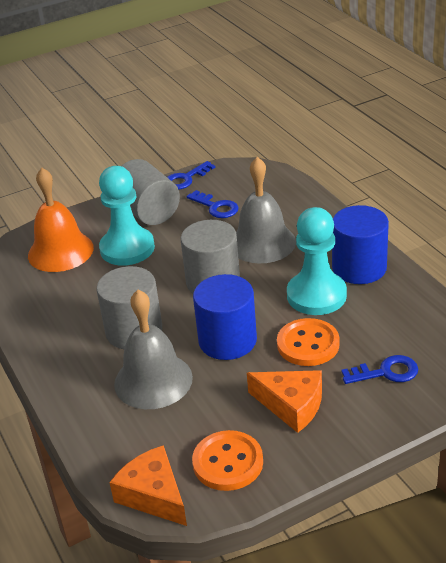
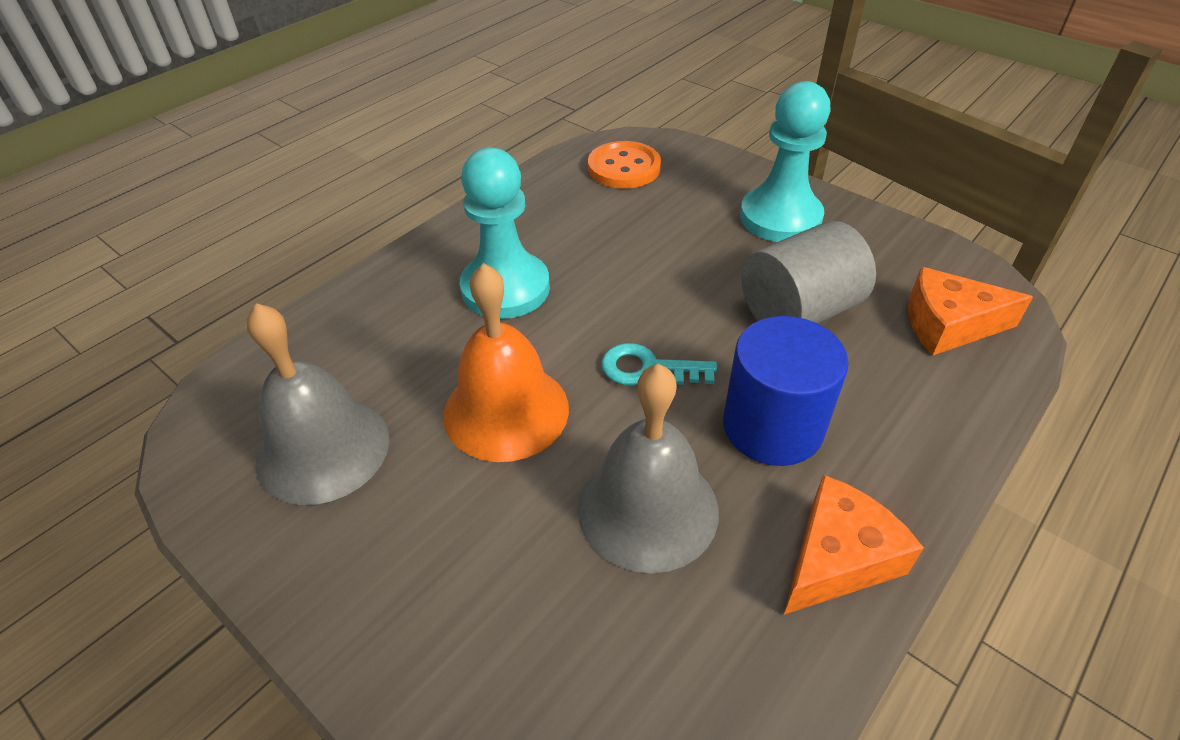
blue cylinder: 2 -> 1
blue key: 3 -> 0
grey cylinder: 3 -> 1
orange button: 2 -> 1
turquoise key: 0 -> 1

